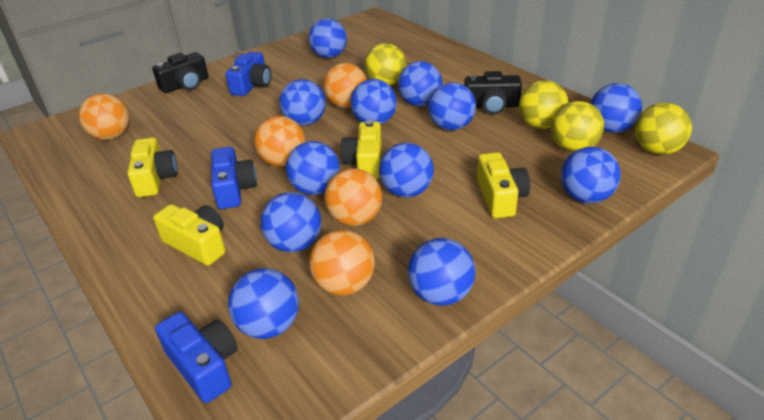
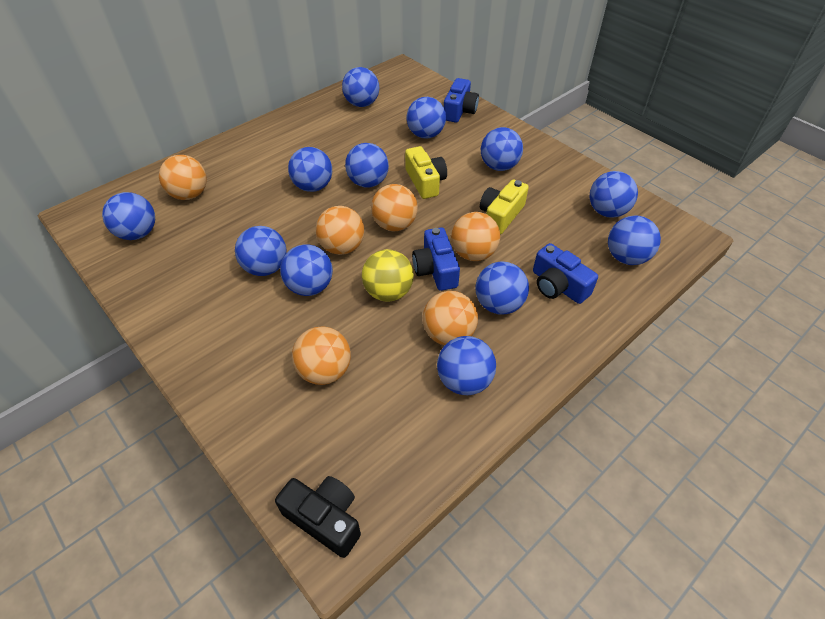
black camera: 2 -> 1
orange ball: 5 -> 6
yellow ball: 4 -> 1
yellow camera: 4 -> 2

